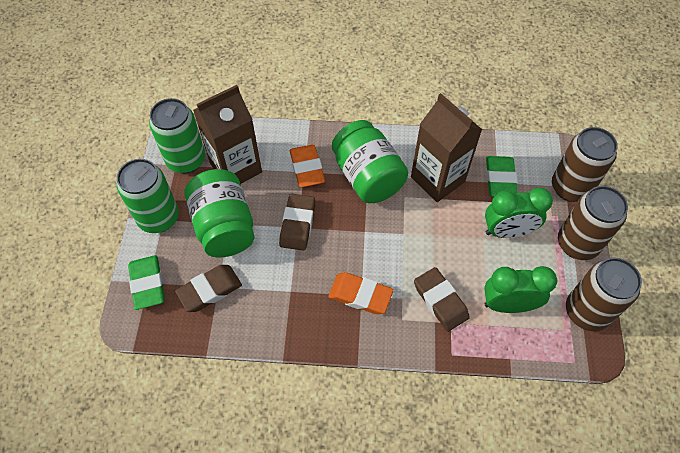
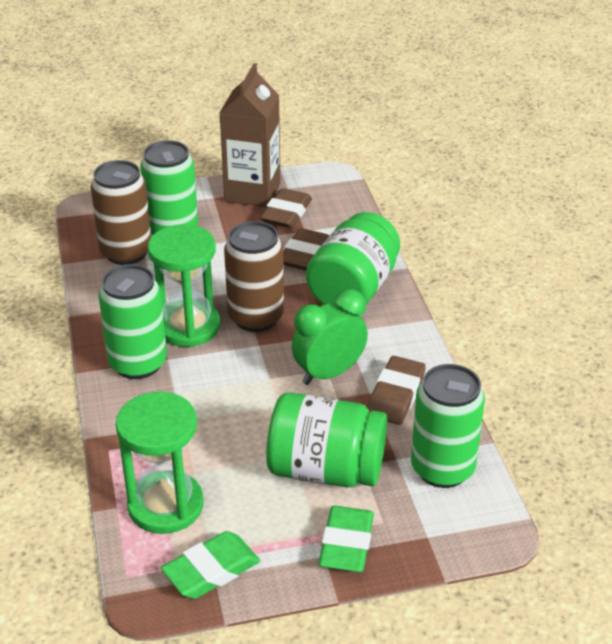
brown can: 3 -> 2
brown carton: 2 -> 1
green can: 2 -> 3
green clock: 2 -> 1
green hourglass: 0 -> 2
orange eraser: 2 -> 0

